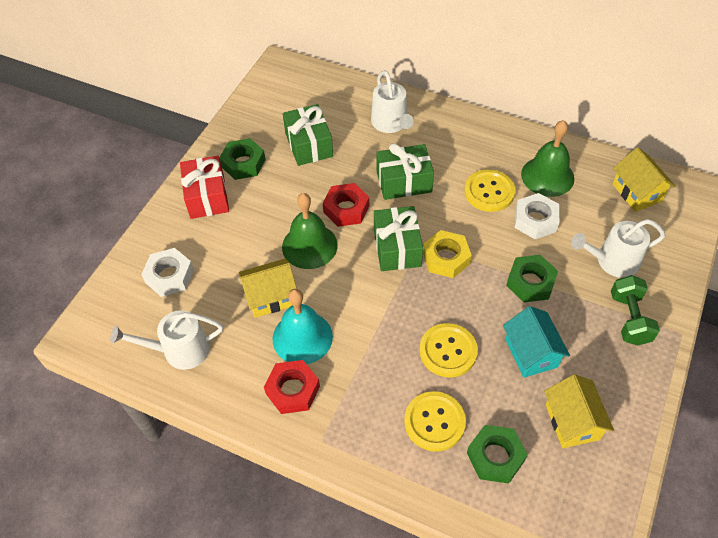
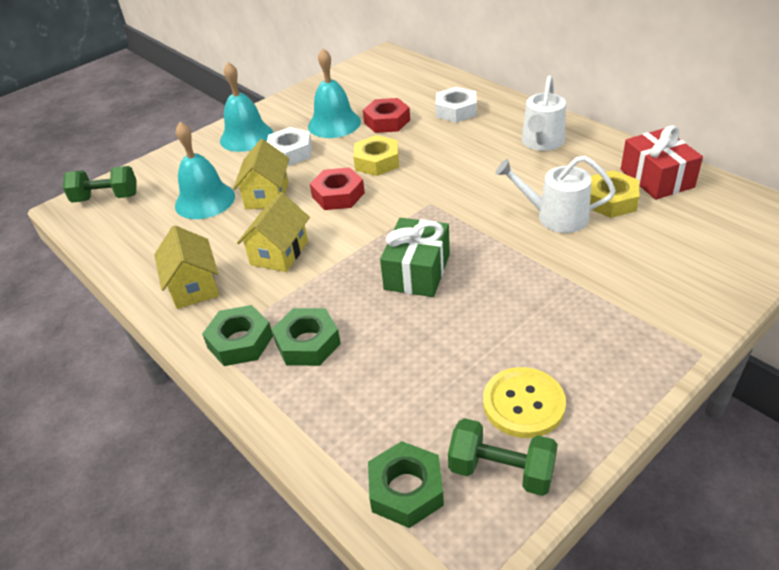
green bell: 2 -> 0
green dumbbell: 1 -> 2
green gift: 3 -> 1
turquoise bell: 1 -> 3
turquoise house: 1 -> 0
white watering can: 3 -> 2
yellow button: 3 -> 1
yellow nut: 1 -> 2

